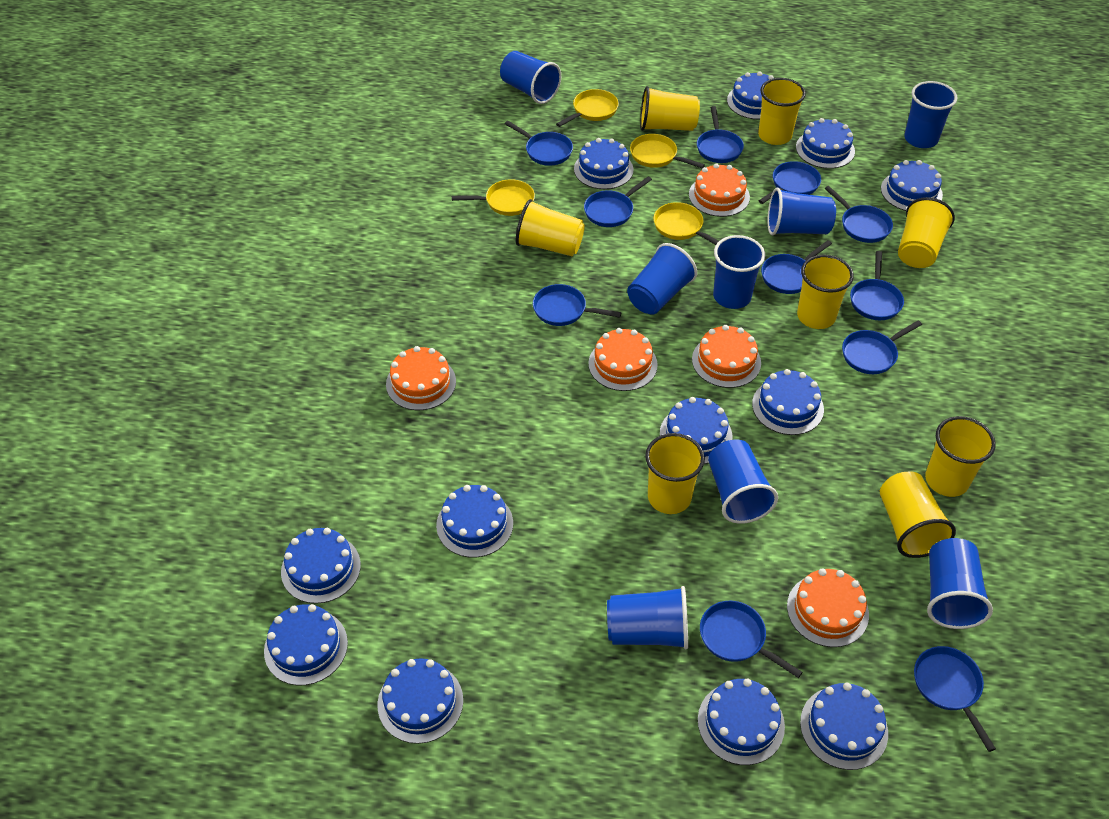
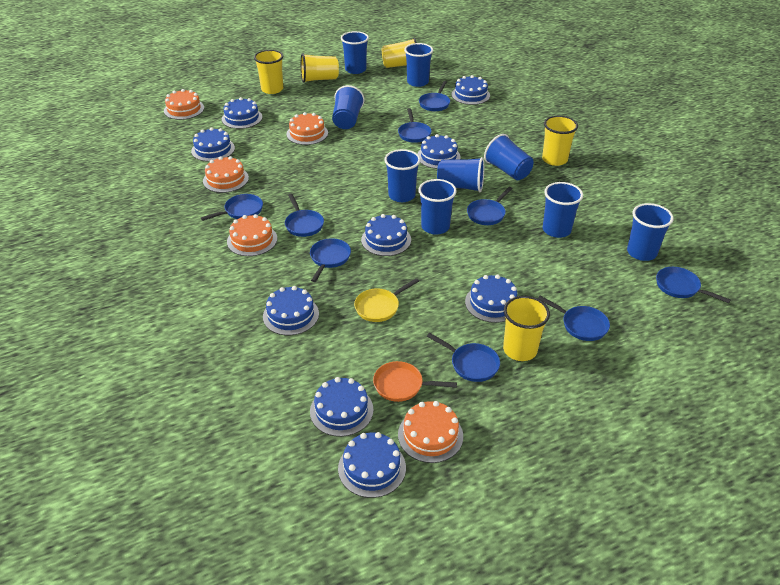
blue cake: 12 -> 9
blue cup: 8 -> 9
blue pan: 11 -> 9
orange pan: 0 -> 1
yellow cup: 8 -> 5
yellow pan: 4 -> 1

